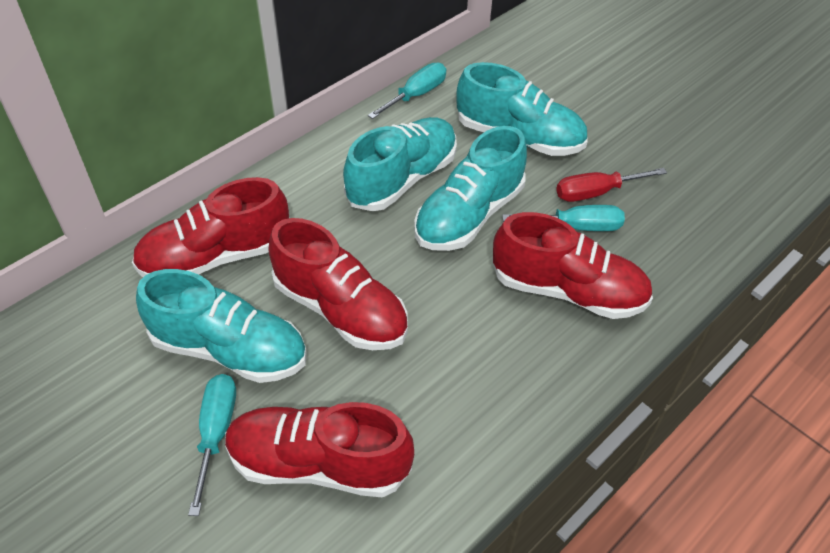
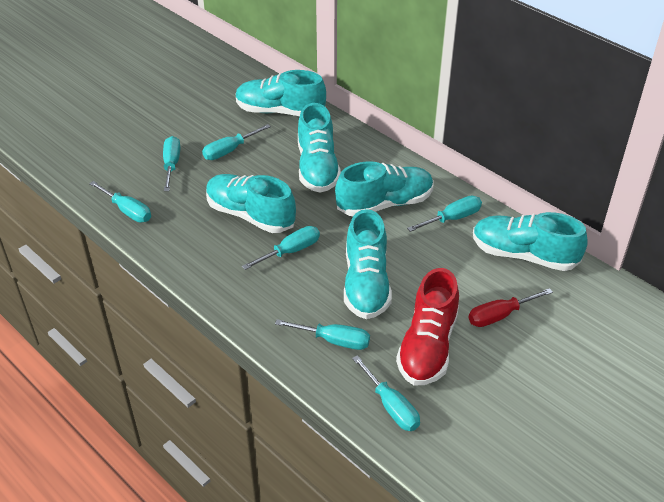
red shoe: 4 -> 1
turquoise screwdriver: 3 -> 7
turquoise shoe: 4 -> 6

